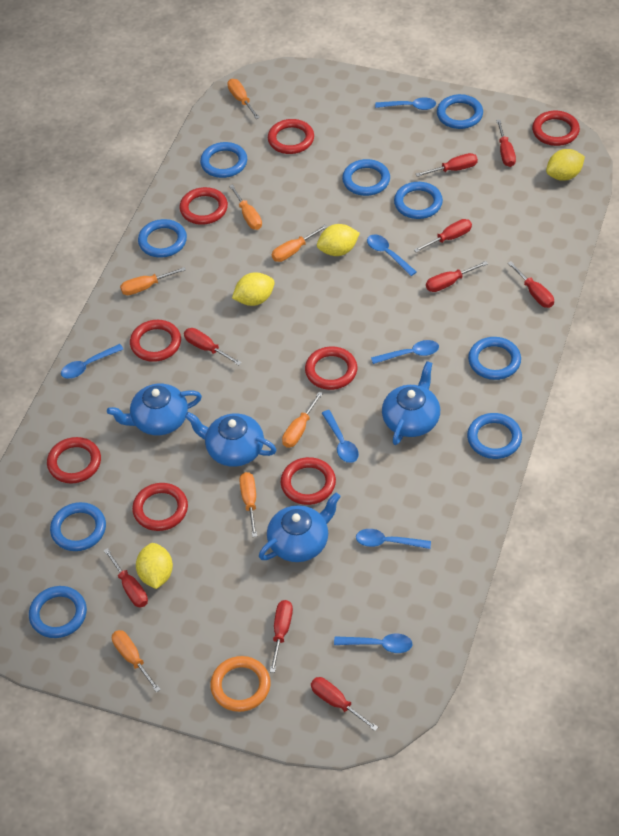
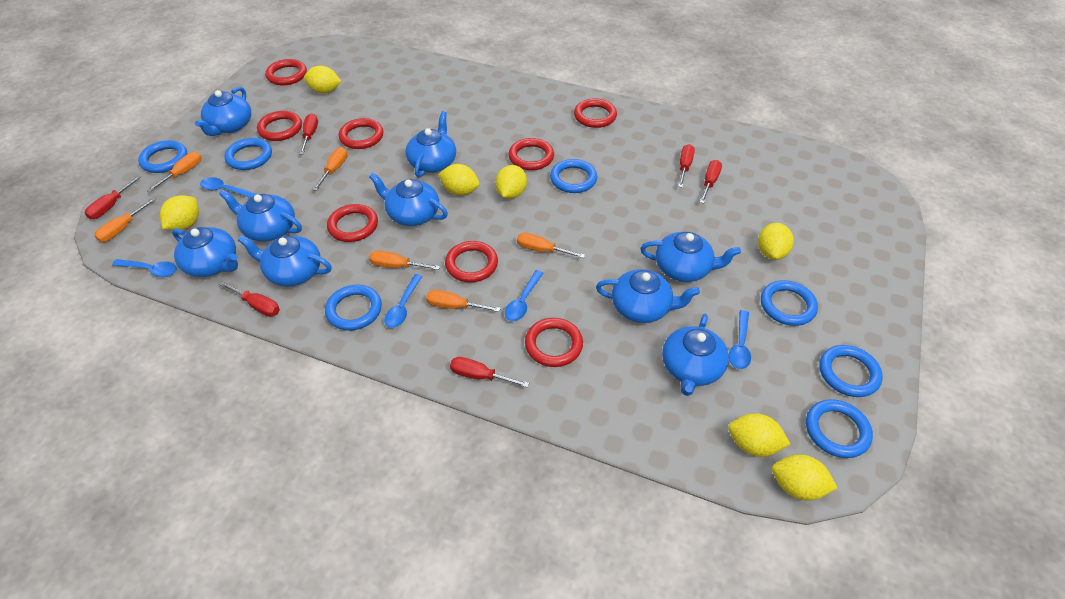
blue ring: 9 -> 7
blue spoon: 7 -> 5
blue teapot: 4 -> 9
orange ring: 1 -> 0
orange screwdriver: 7 -> 6
red screwdriver: 9 -> 6
yellow lemon: 4 -> 7

